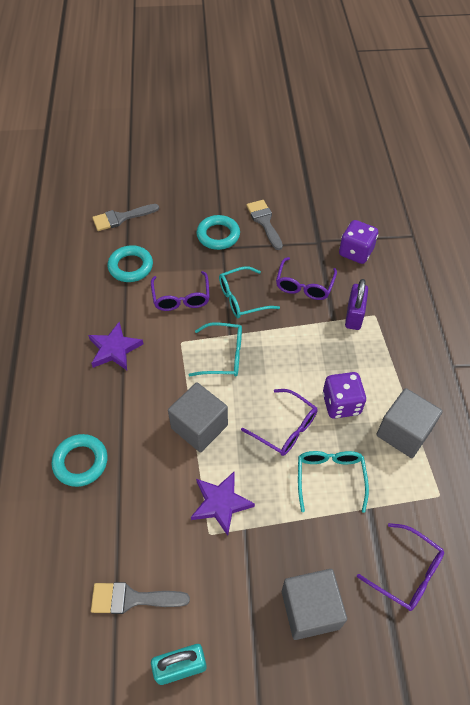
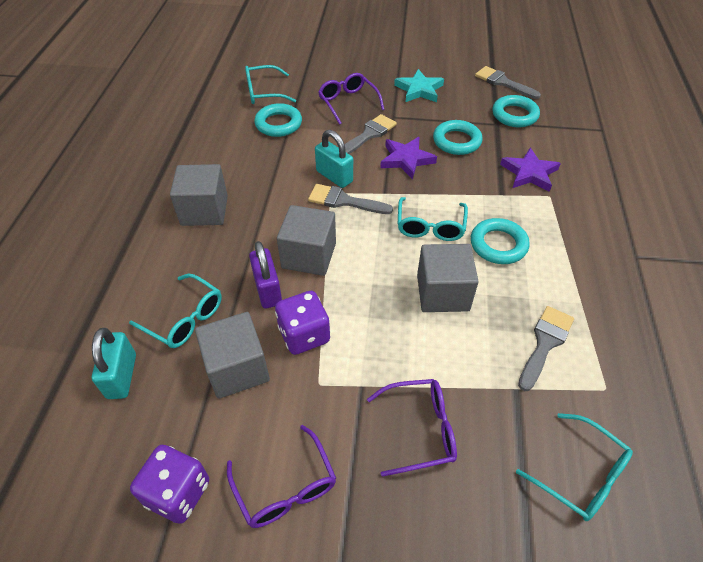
grey brush: 3 -> 4
grey cube: 3 -> 4
purple glasses: 4 -> 3
turquoise glasses: 3 -> 4
turquoise padlock: 1 -> 2
turquoise ring: 3 -> 4
turquoise star: 0 -> 1

